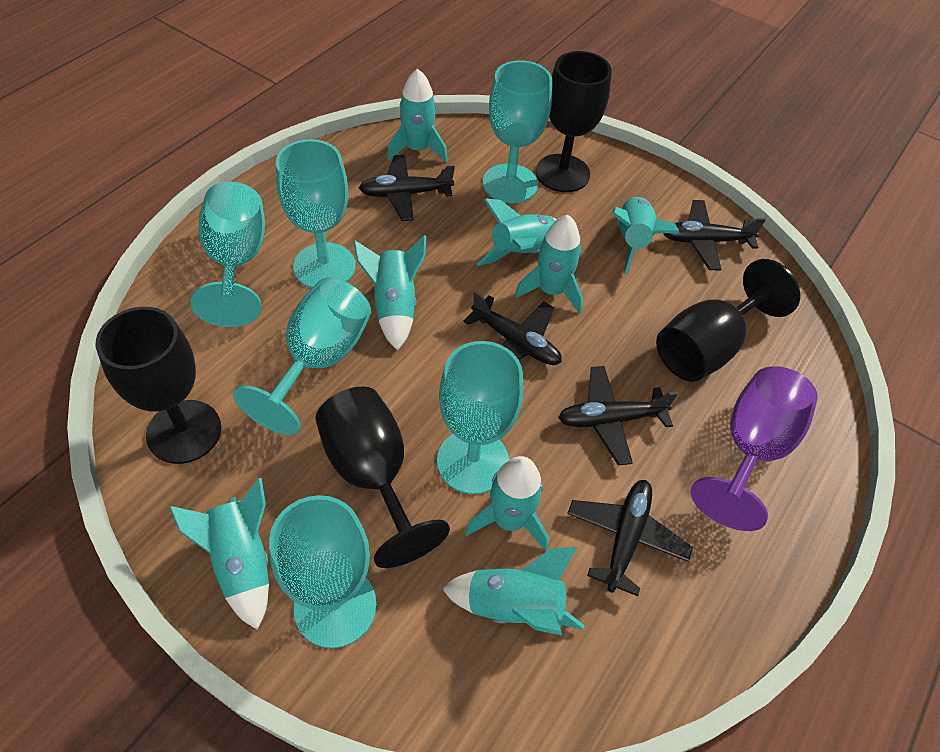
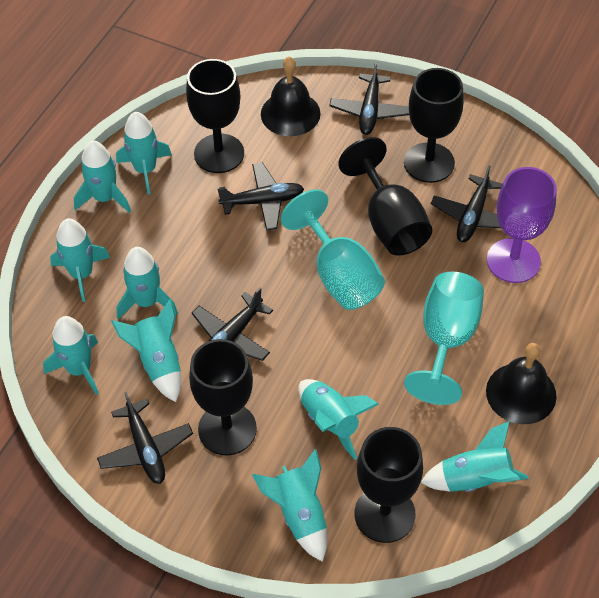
black bell: 0 -> 2
black goblet: 4 -> 5
turquoise goblet: 6 -> 2
turquoise rocket: 8 -> 9

